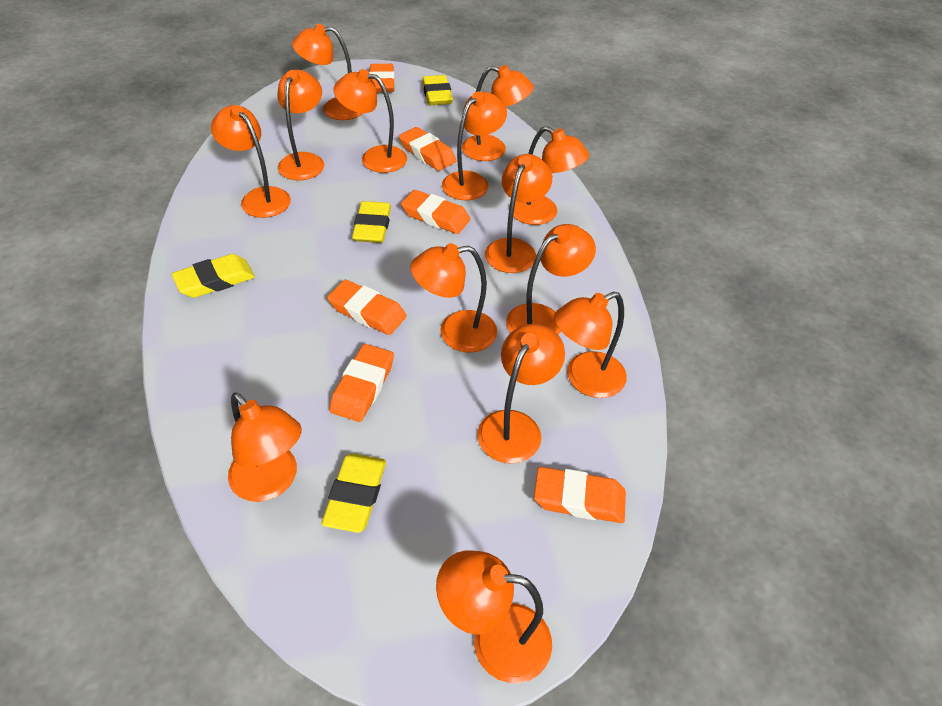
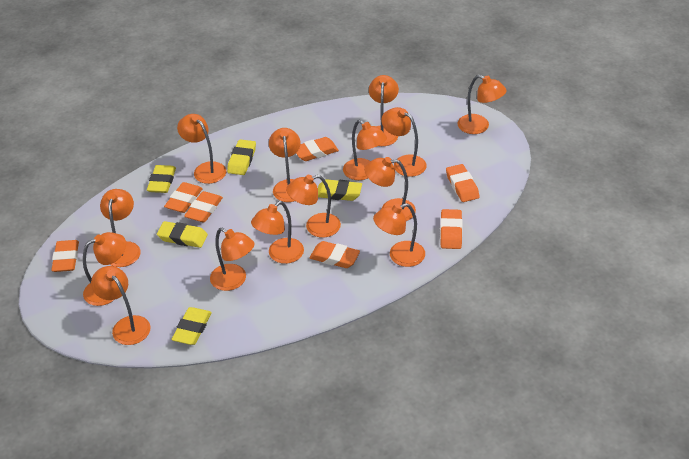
orange eraser: 6 -> 7
yellow eraser: 4 -> 5

